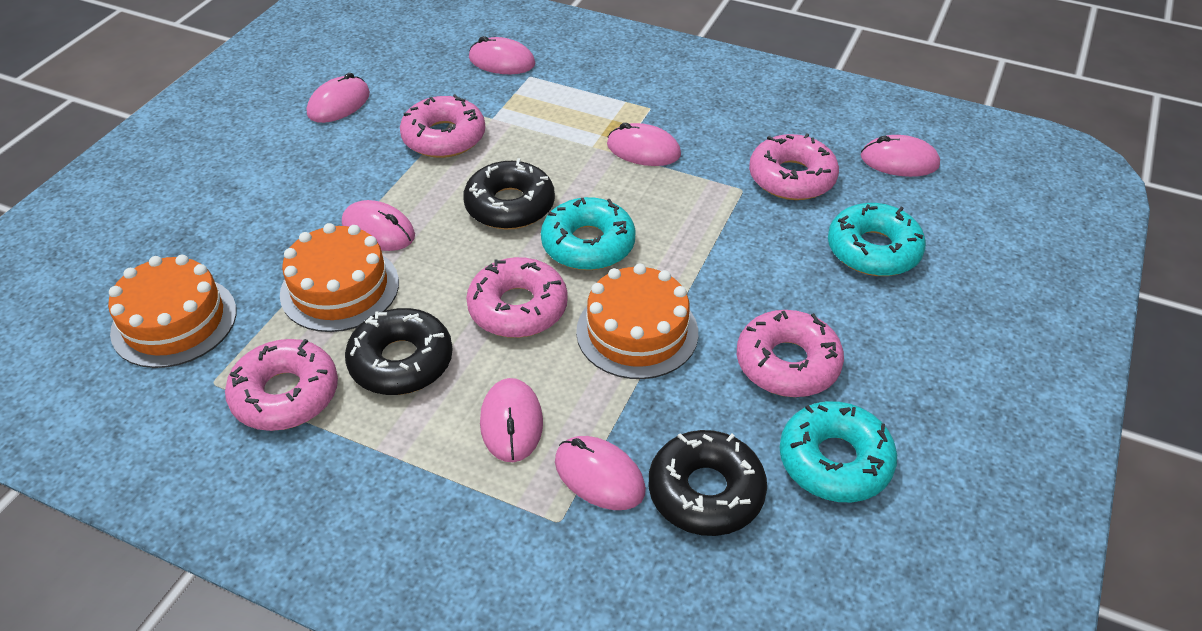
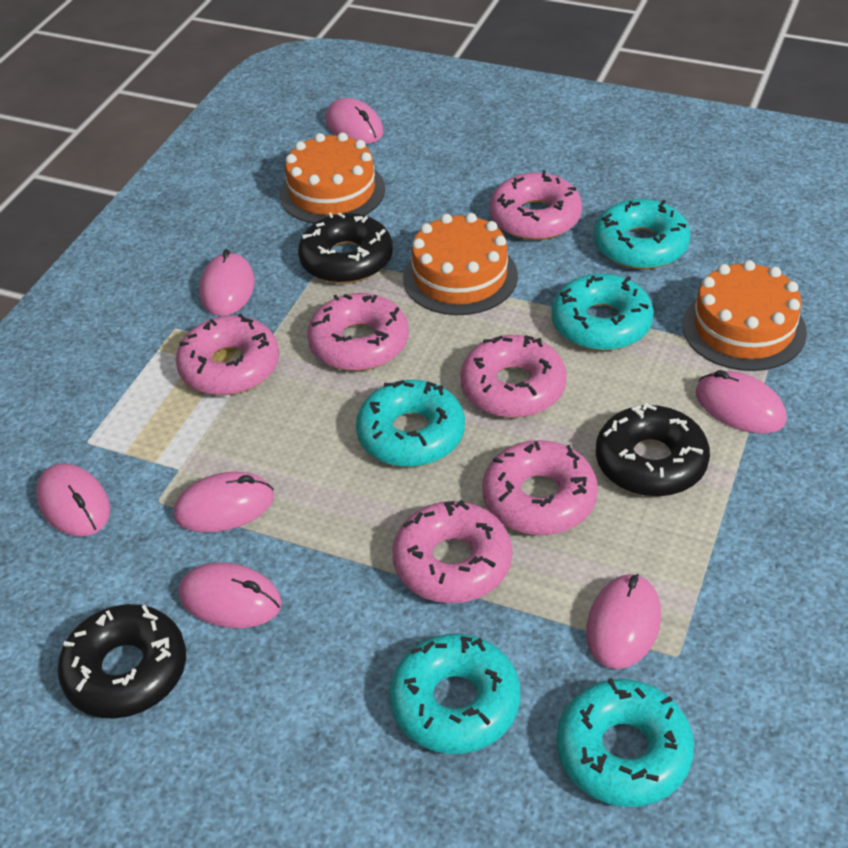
pink donut: 5 -> 6
turquoise donut: 3 -> 5

